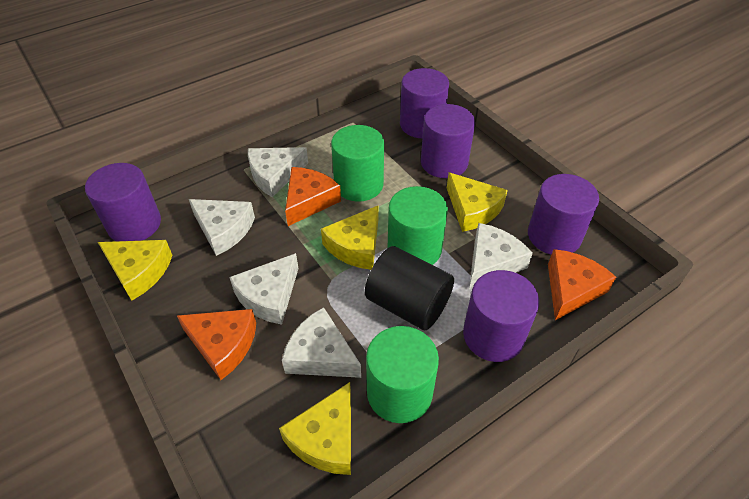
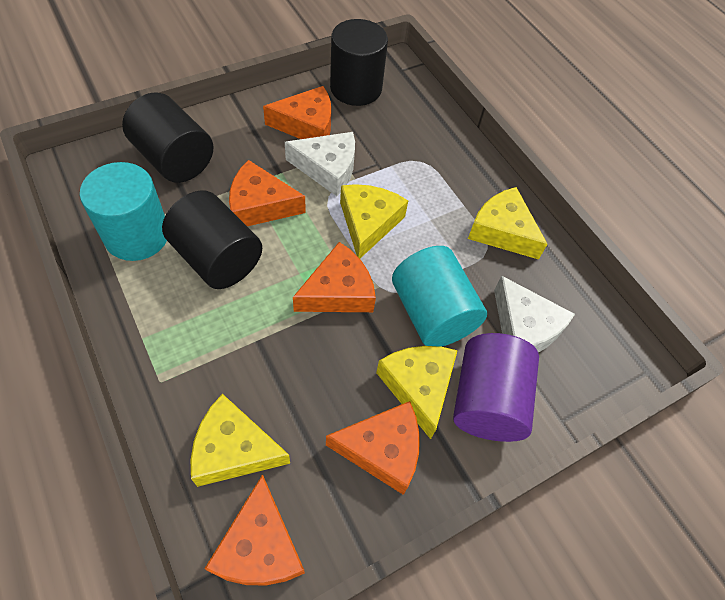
black cylinder: 1 -> 3
green cylinder: 3 -> 0
orange cheese: 3 -> 5
purple cylinder: 5 -> 1
turquoise cylinder: 0 -> 2
white cheese: 5 -> 2

